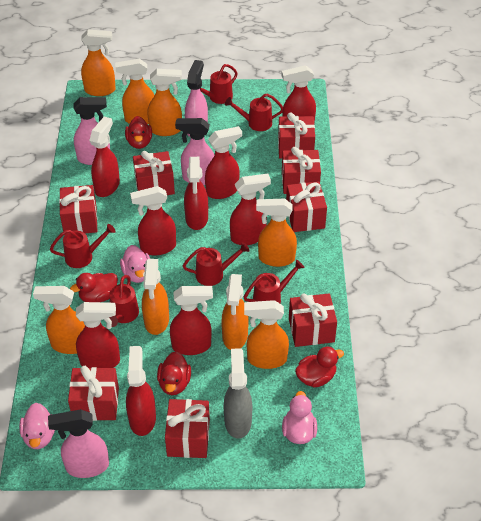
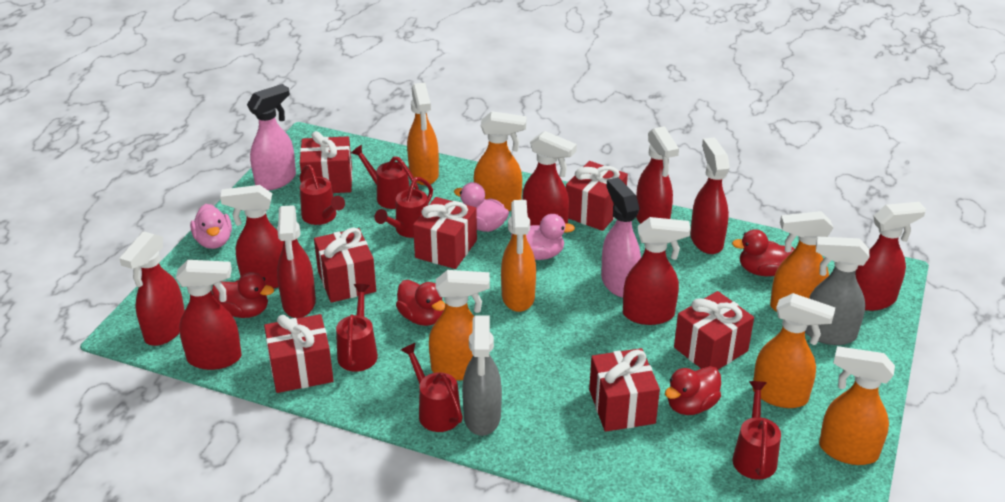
grey spray bottle: 1 -> 2
orange spray bottle: 8 -> 7
pink spray bottle: 4 -> 2
red gift: 8 -> 7

